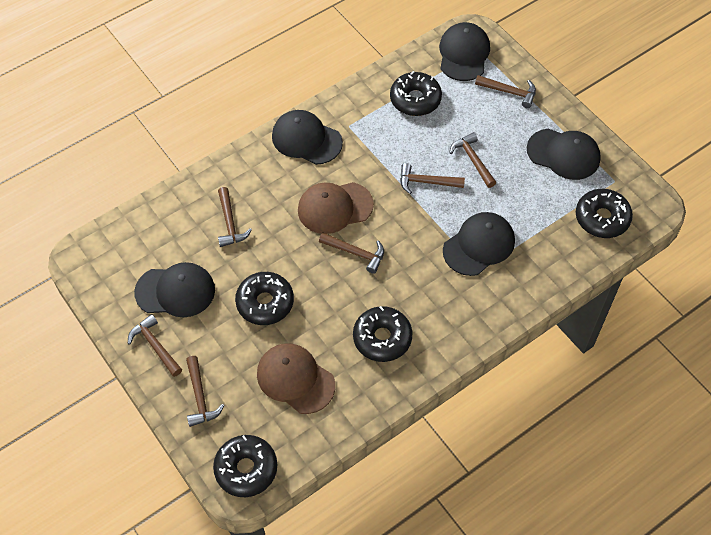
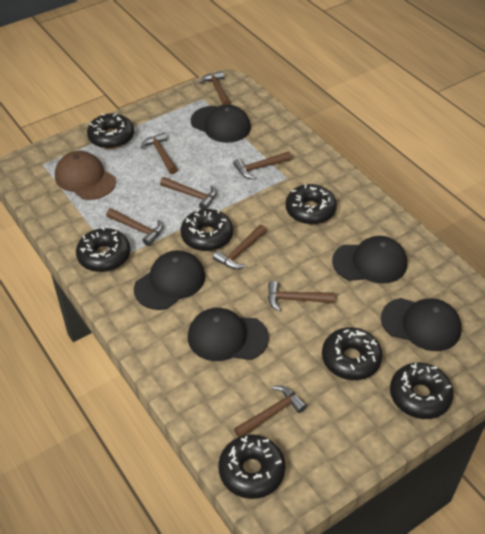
black donut: 5 -> 7
brown cap: 2 -> 1
brown hammer: 7 -> 8

